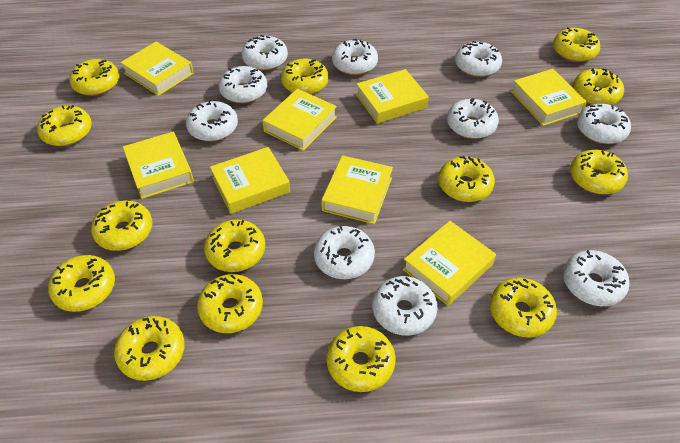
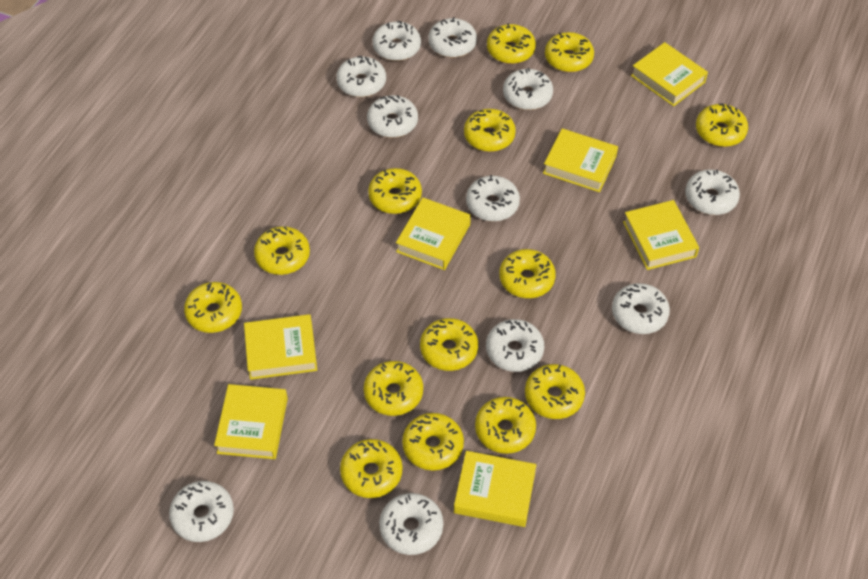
white donut: 10 -> 11
yellow book: 8 -> 7

